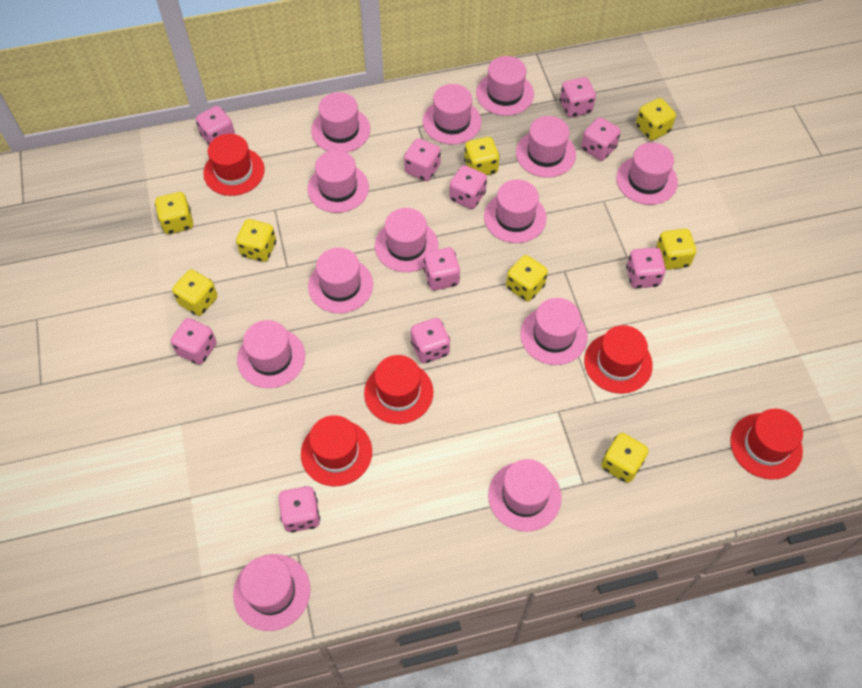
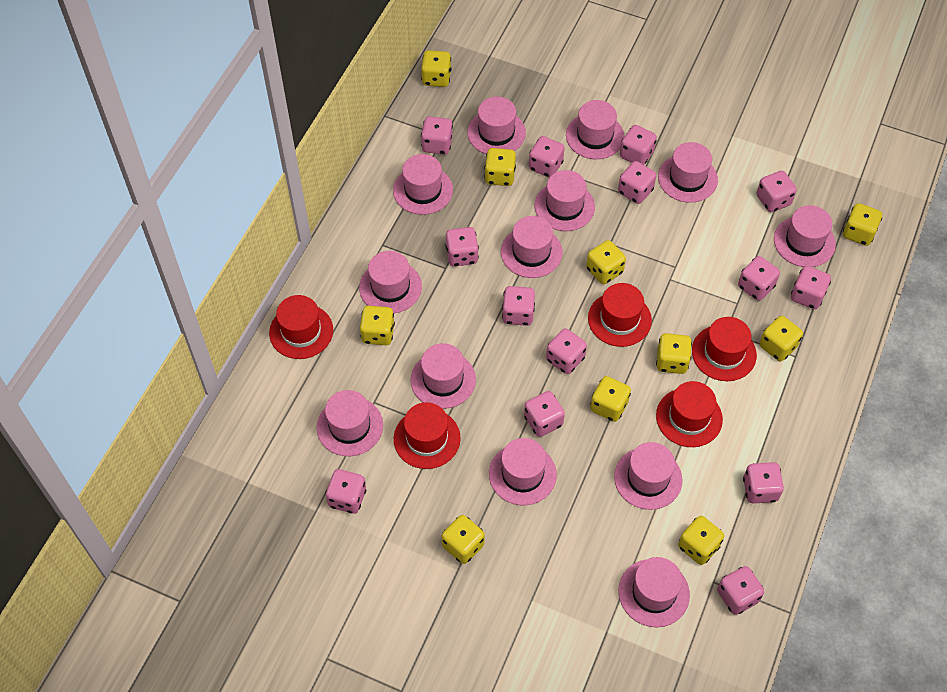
pink dice: 10 -> 14
yellow dice: 8 -> 10

